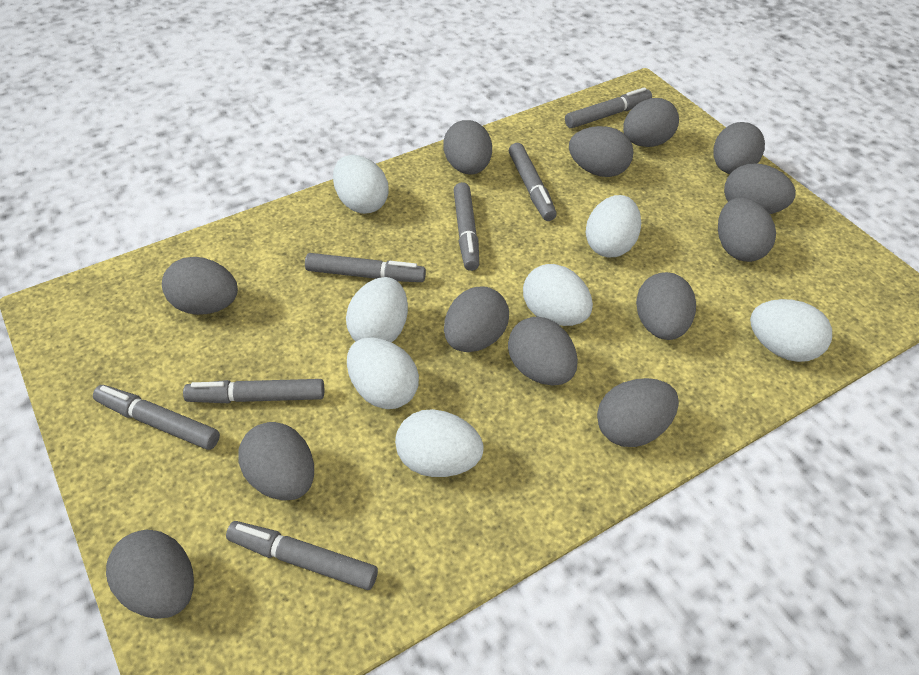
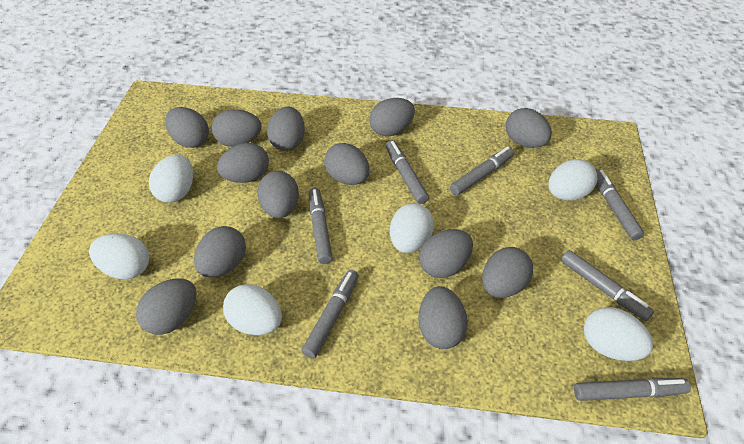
white egg: 7 -> 6

